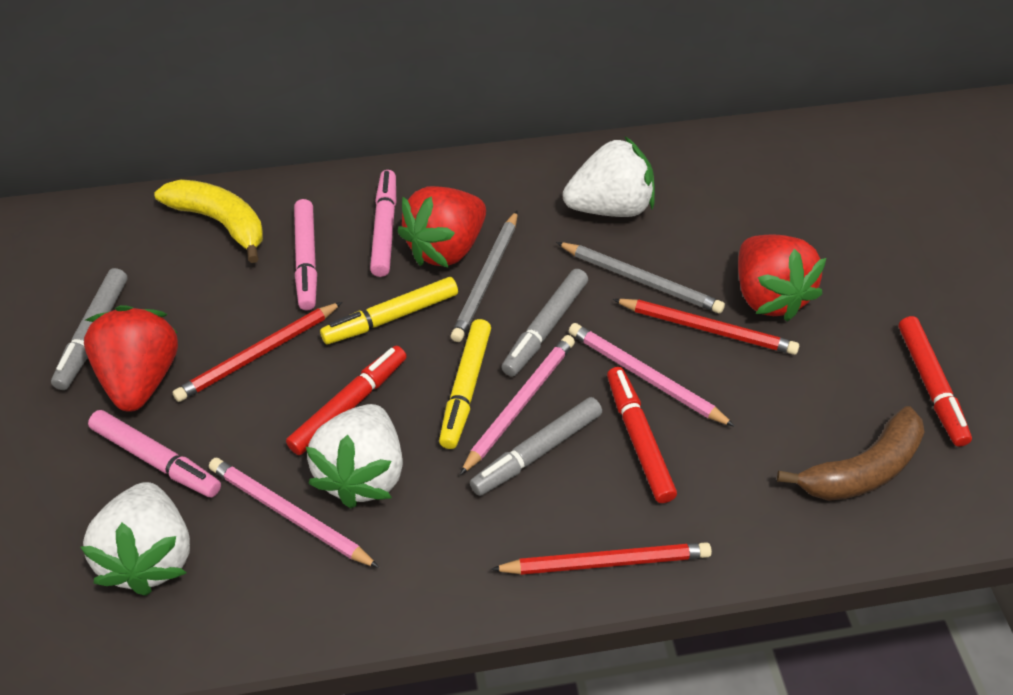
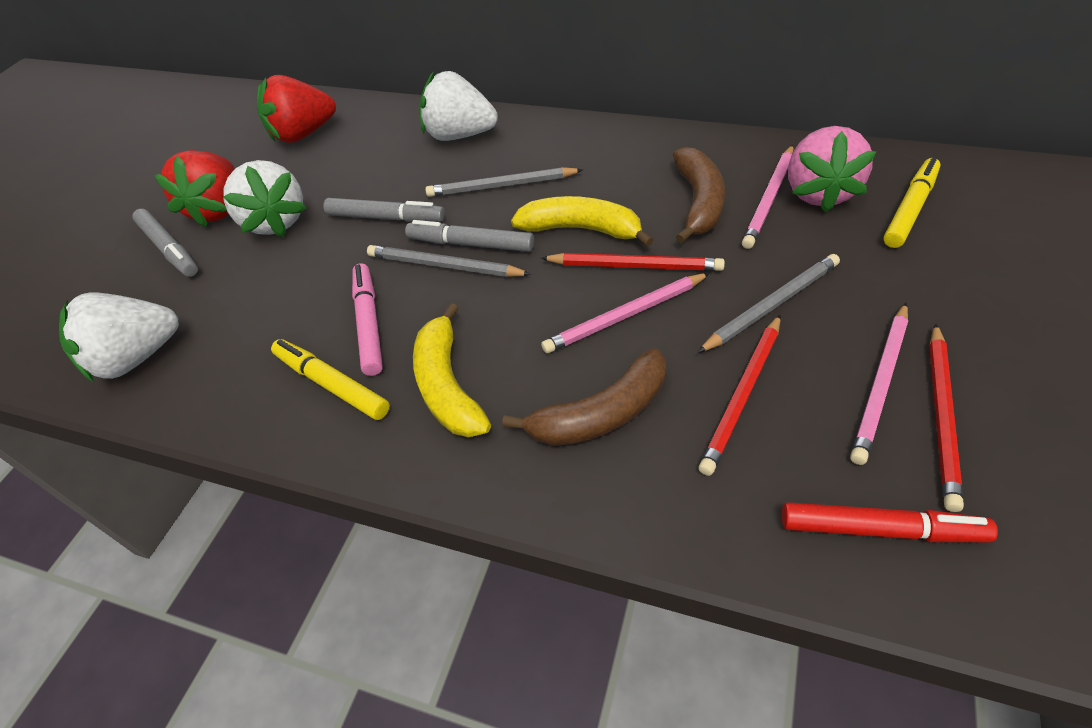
brown banana: 1 -> 2
grey pencil: 2 -> 3
pink marker: 3 -> 1
pink strawberry: 0 -> 1
red marker: 3 -> 1
red strawberry: 3 -> 2
yellow banana: 1 -> 2

